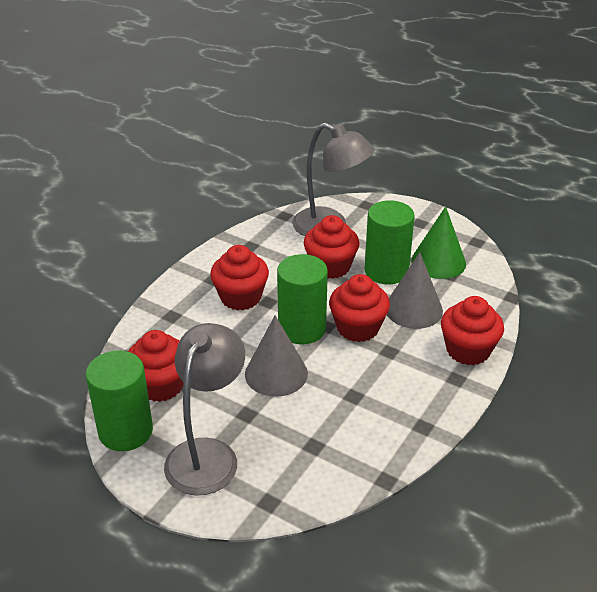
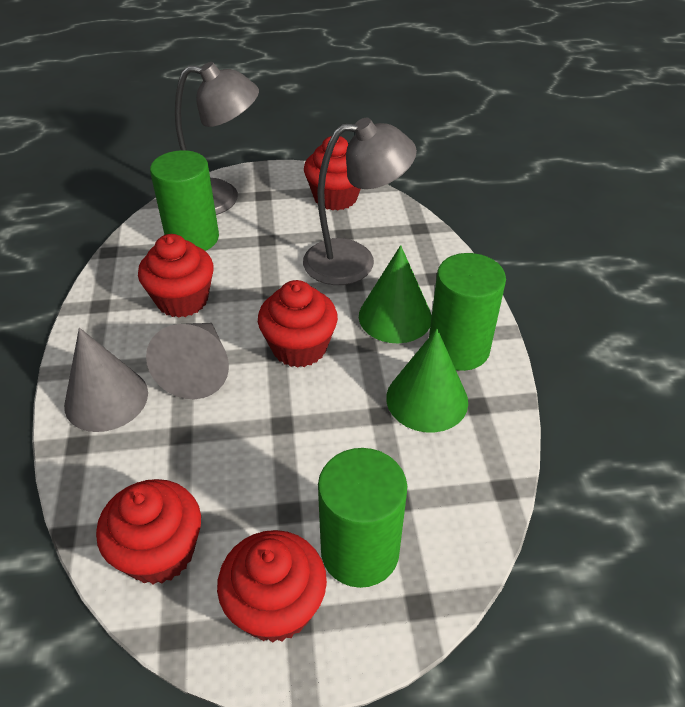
green cone: 1 -> 2

